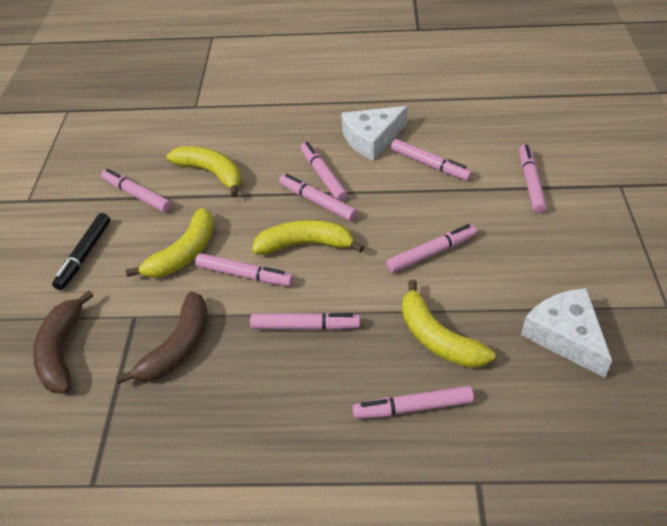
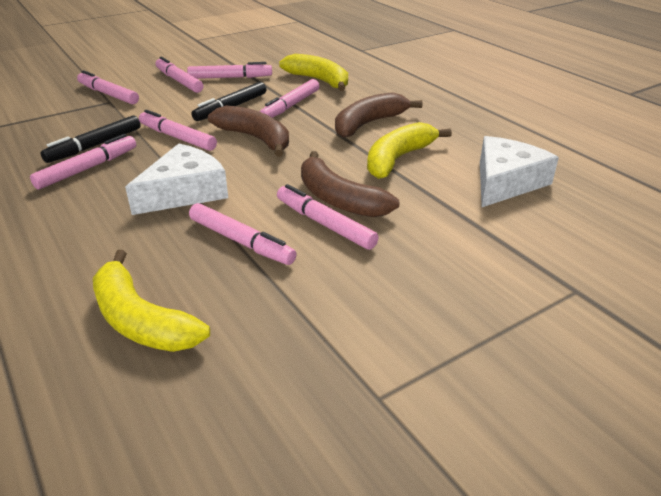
black marker: 1 -> 2
brown banana: 2 -> 3
pink marker: 9 -> 8
yellow banana: 4 -> 3

